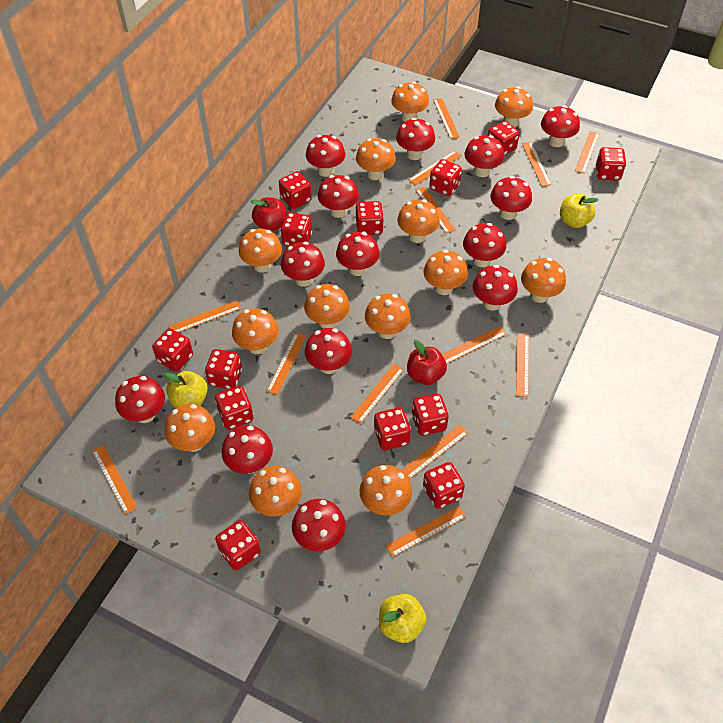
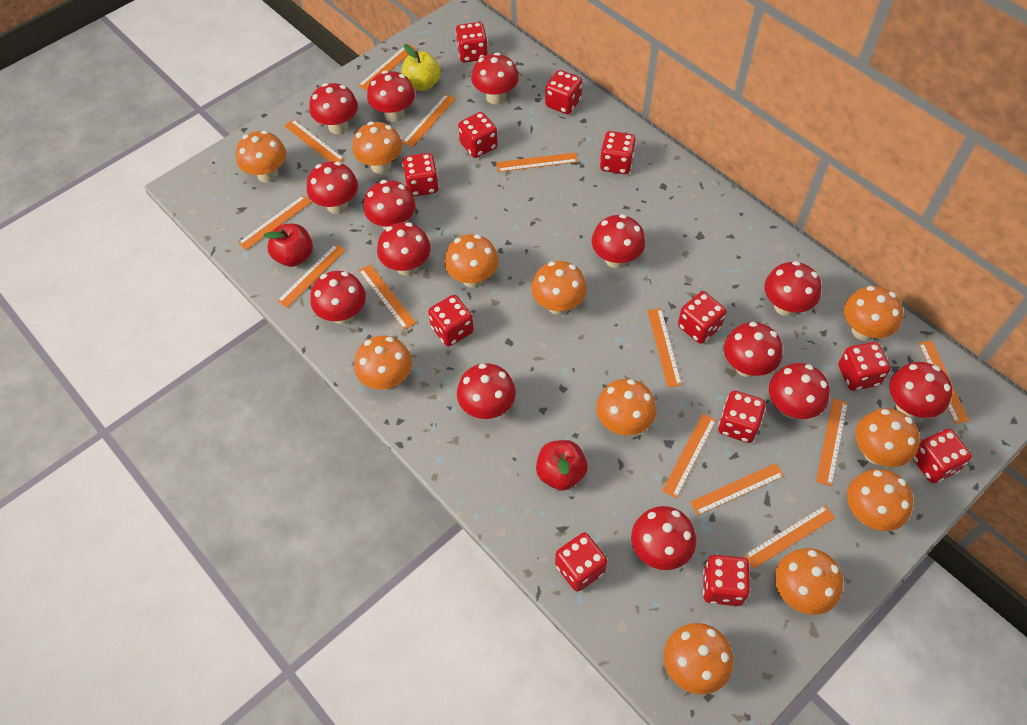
orange mushroom: 13 -> 11
red dice: 13 -> 12
yellow apple: 3 -> 1

